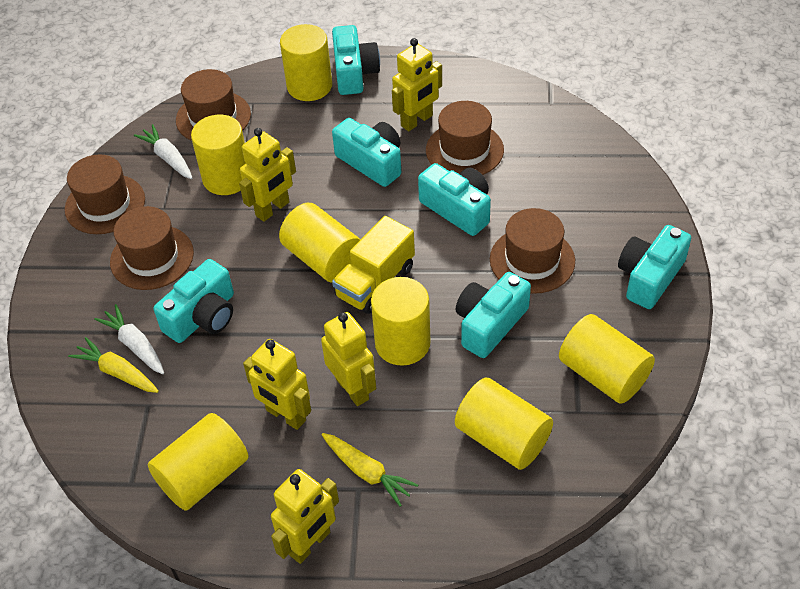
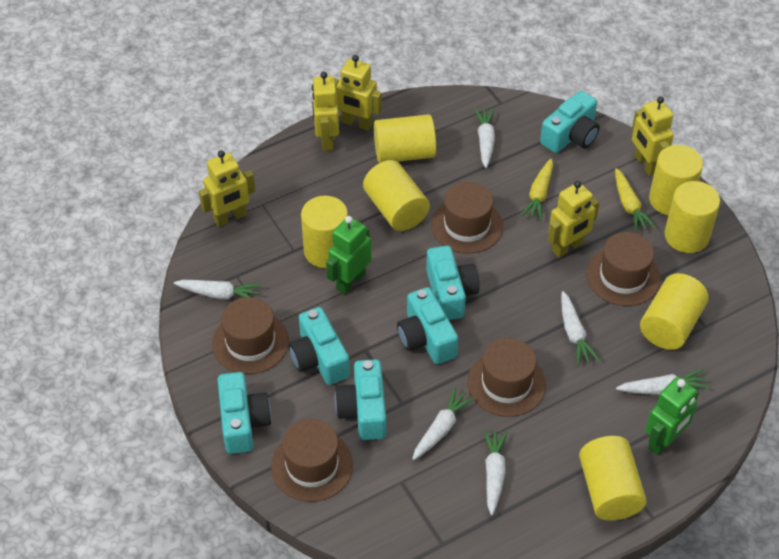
green robot: 0 -> 2
white carrot: 2 -> 6
yellow truck: 1 -> 0

